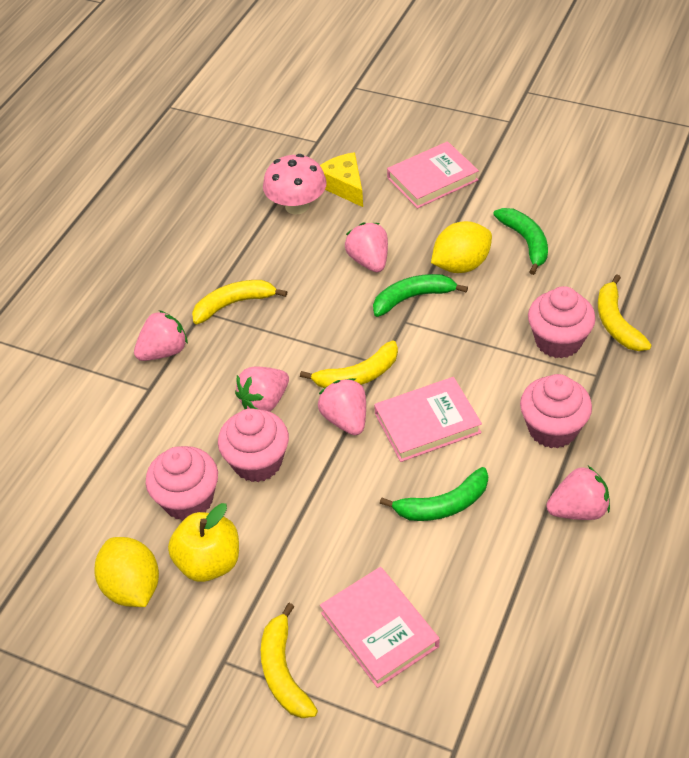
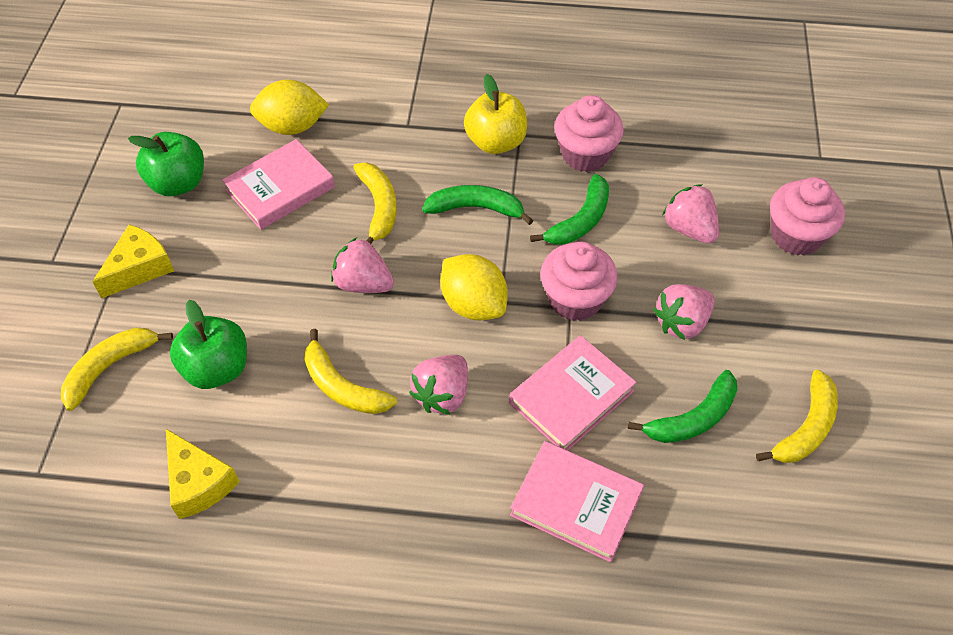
green apple: 0 -> 2
pink cupcake: 4 -> 3
pink mushroom: 1 -> 0
pink strawberry: 5 -> 4
yellow cheese: 1 -> 2

